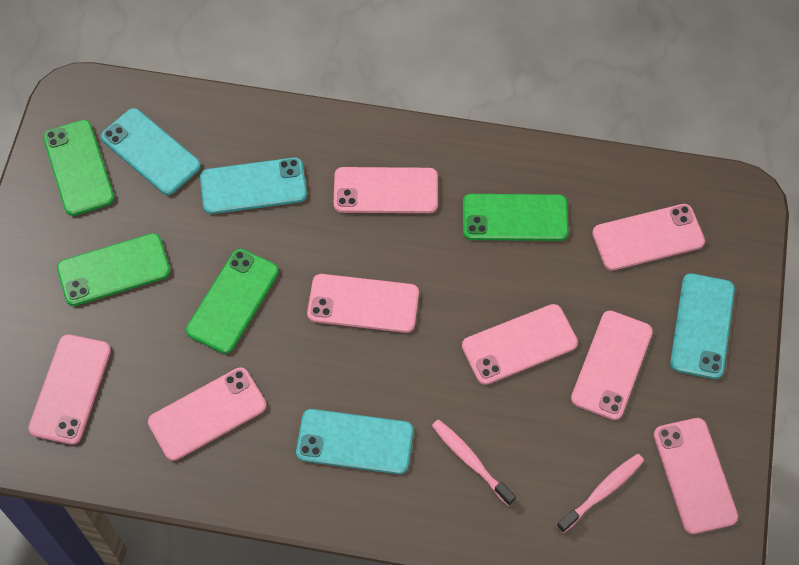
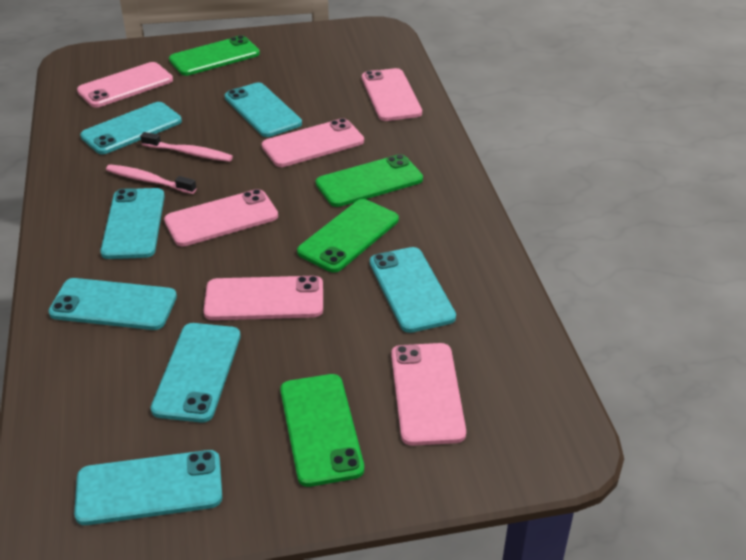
pink phone: 8 -> 6
turquoise phone: 4 -> 7

